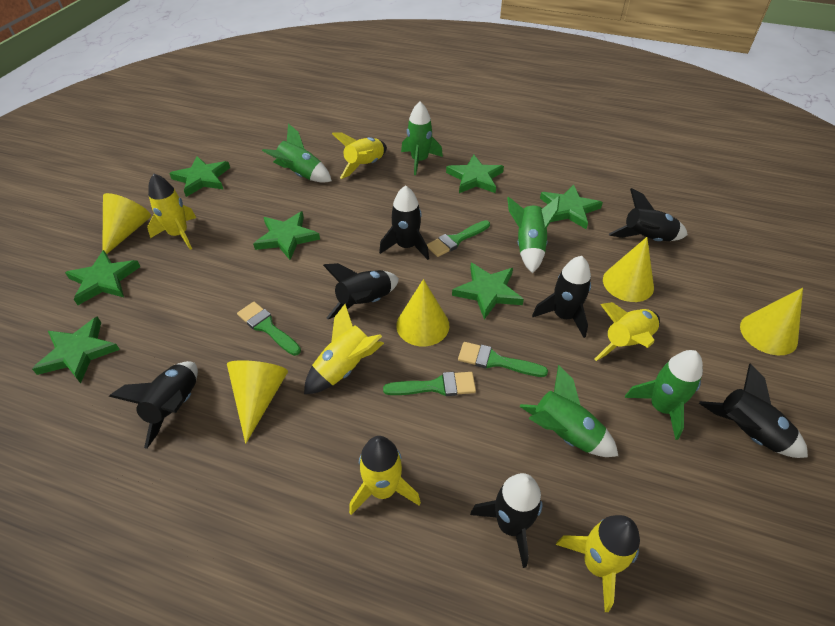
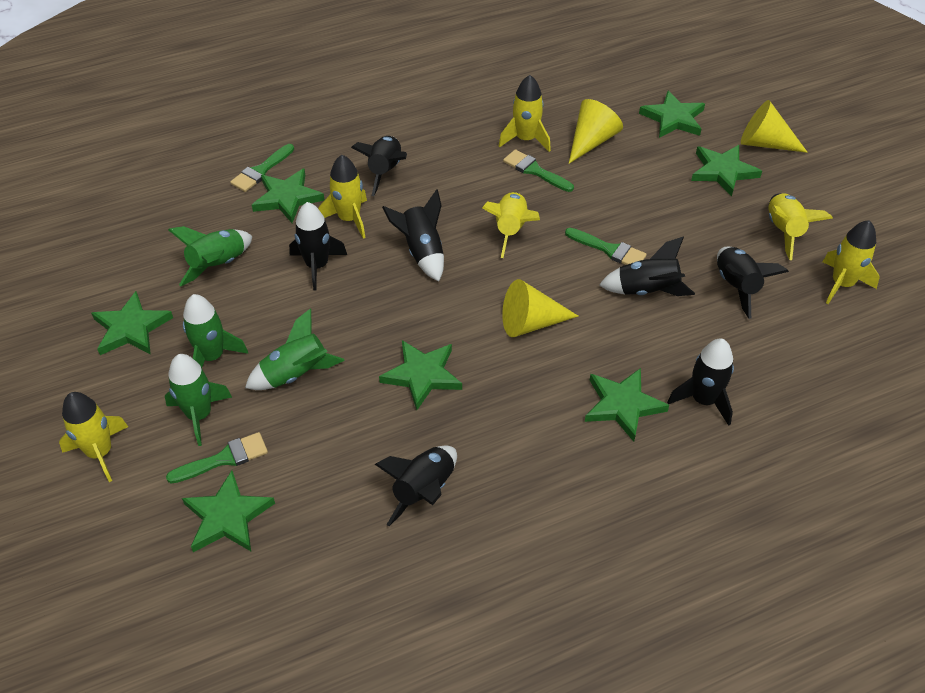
green rocket: 5 -> 4
yellow cone: 5 -> 3

